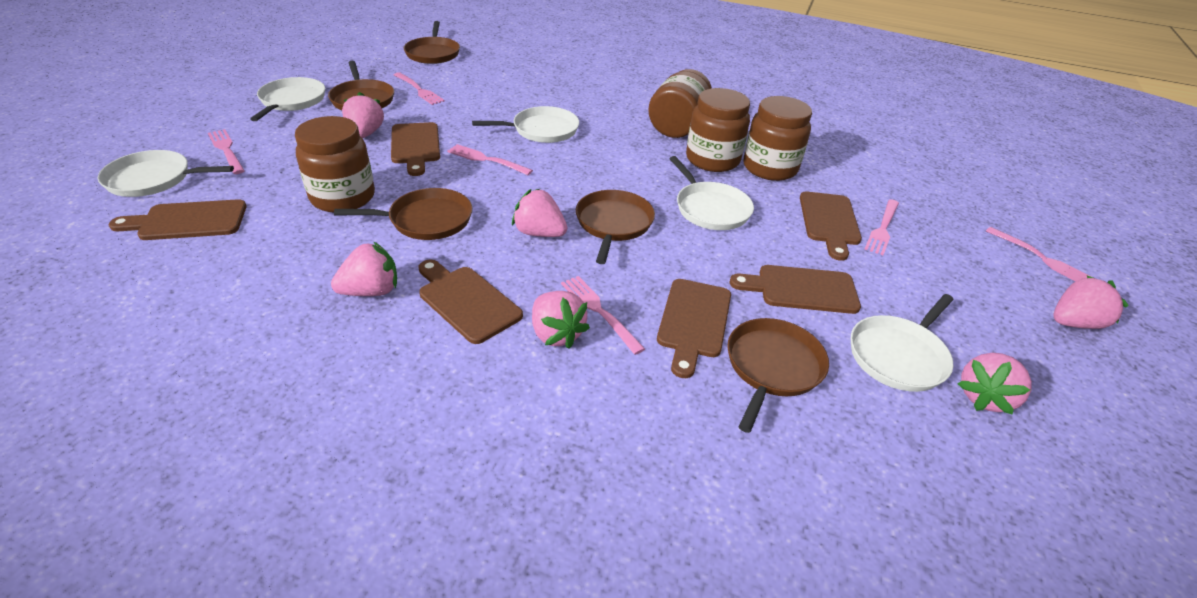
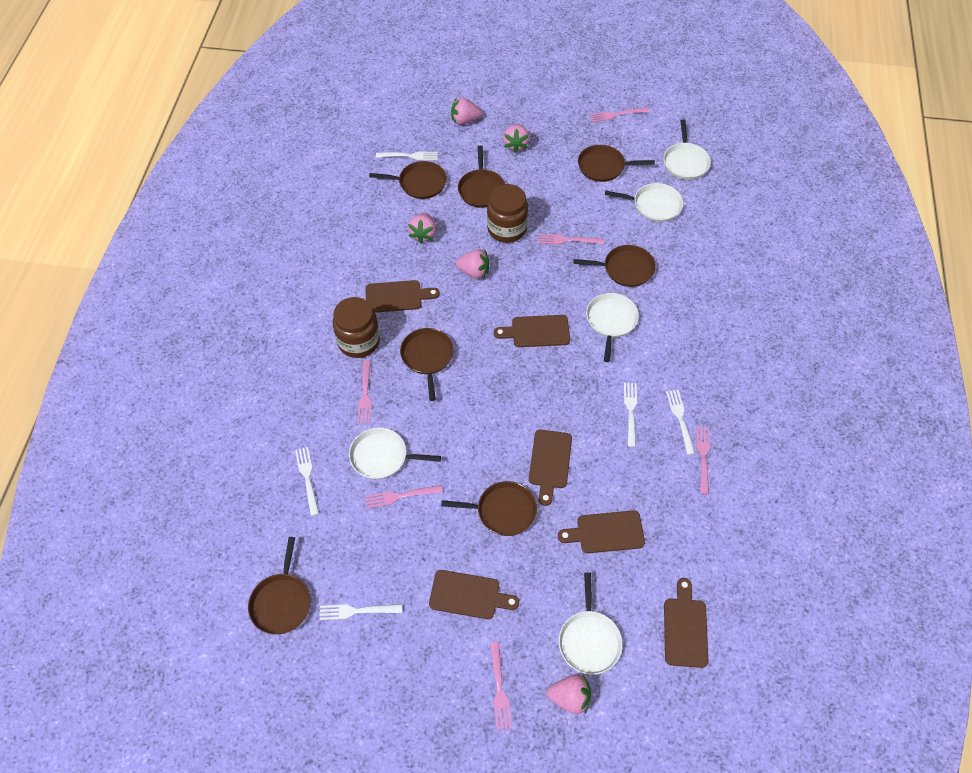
brown jar: 4 -> 2
brown pan: 5 -> 7
pink strawberry: 6 -> 5
white fork: 0 -> 5

